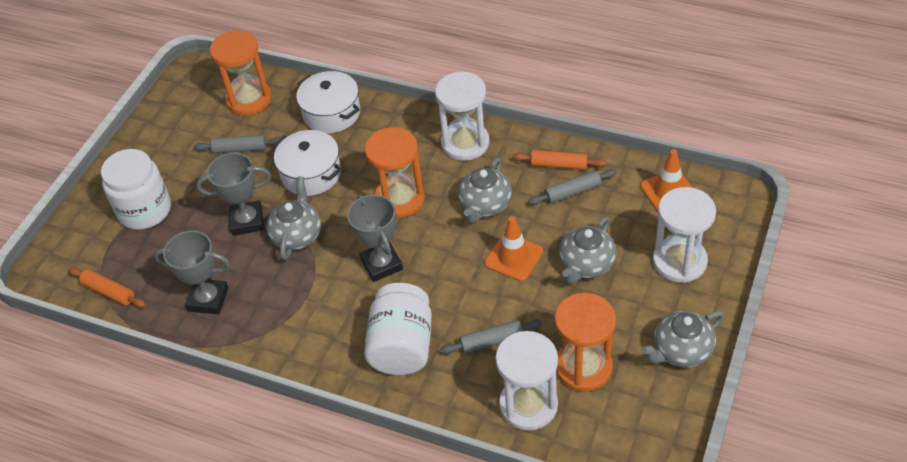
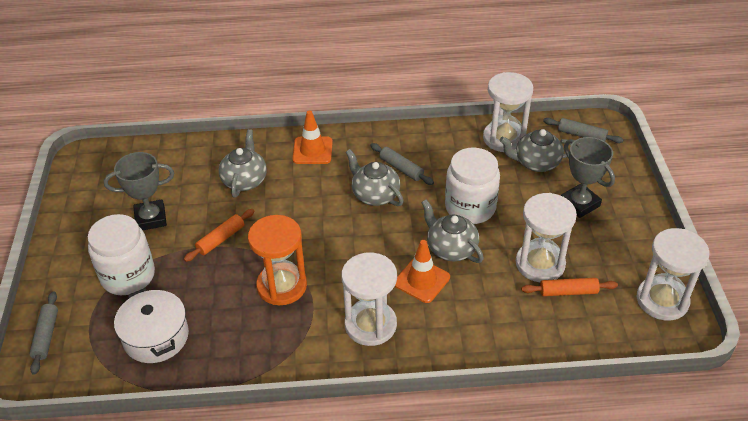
grey trophy: 3 -> 2
orange hourglass: 3 -> 1
white hourglass: 3 -> 4
white pot: 2 -> 1

